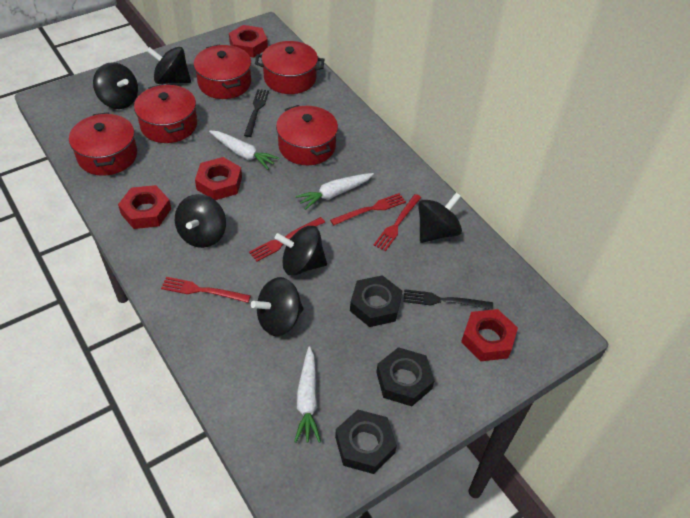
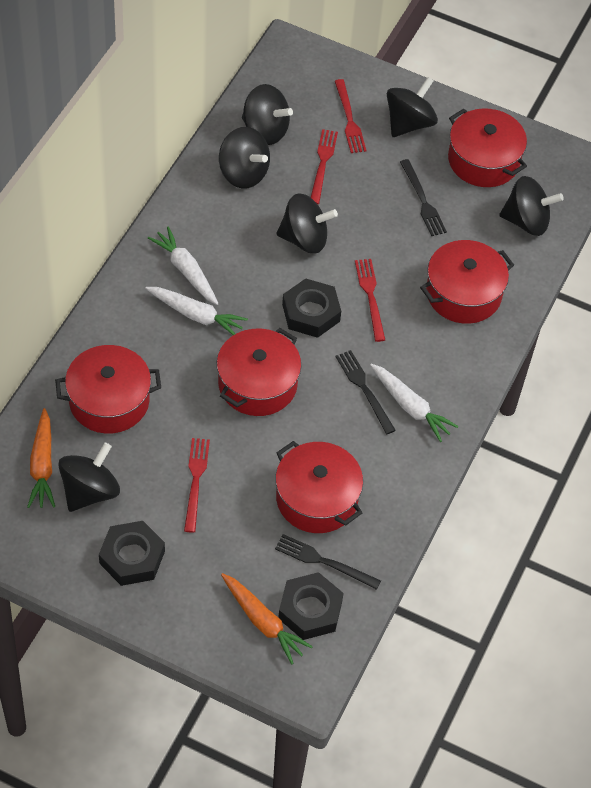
black fork: 2 -> 3
orange carrot: 0 -> 2
red nut: 4 -> 0

